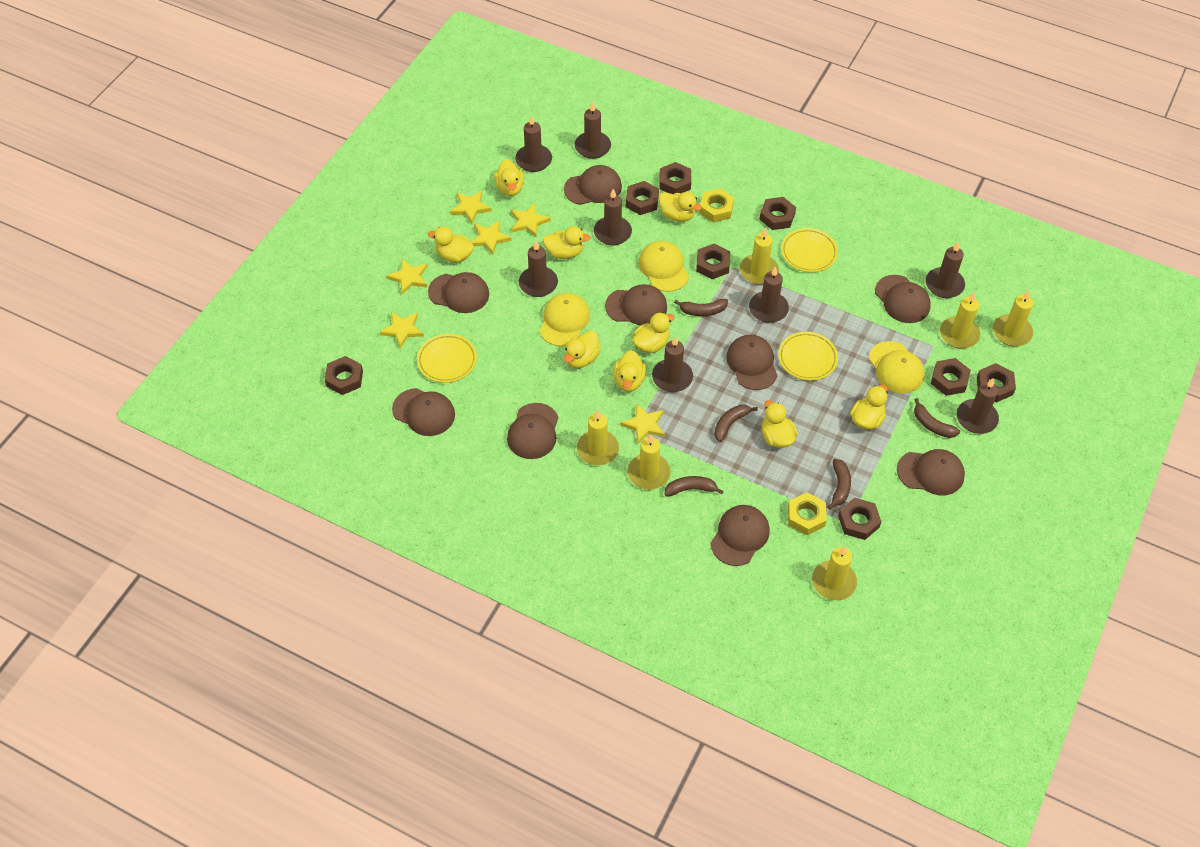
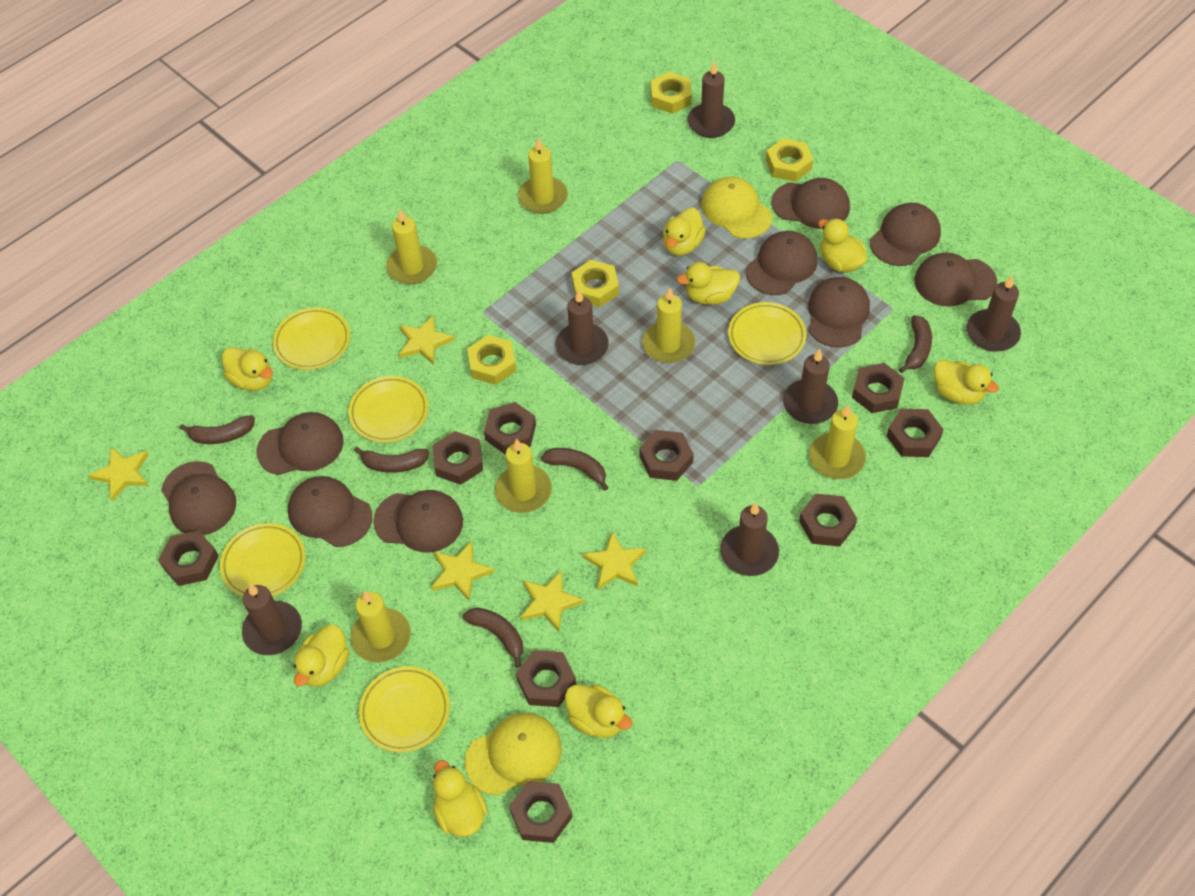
brown candle: 8 -> 6
brown nut: 8 -> 9
yellow cap: 3 -> 2
yellow duck: 9 -> 8
yellow nut: 2 -> 4
yellow plate: 3 -> 5
yellow star: 6 -> 5

